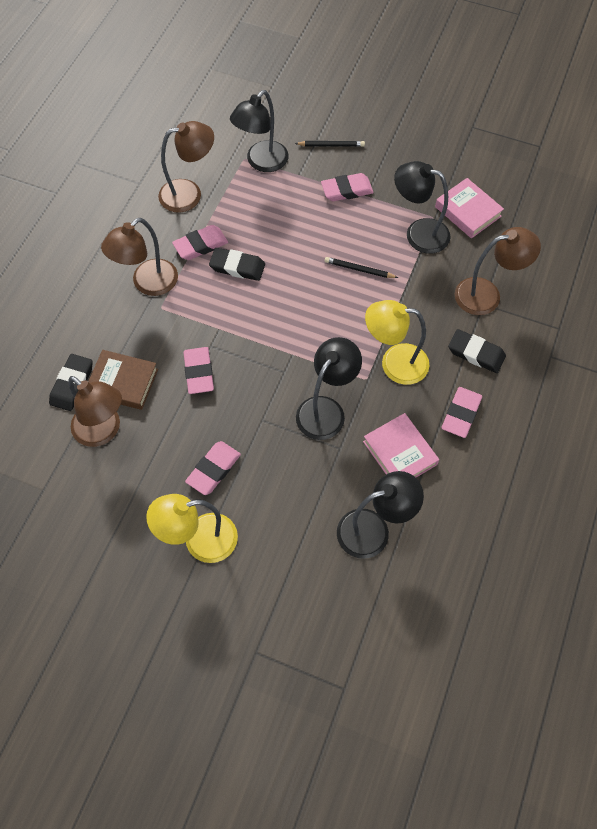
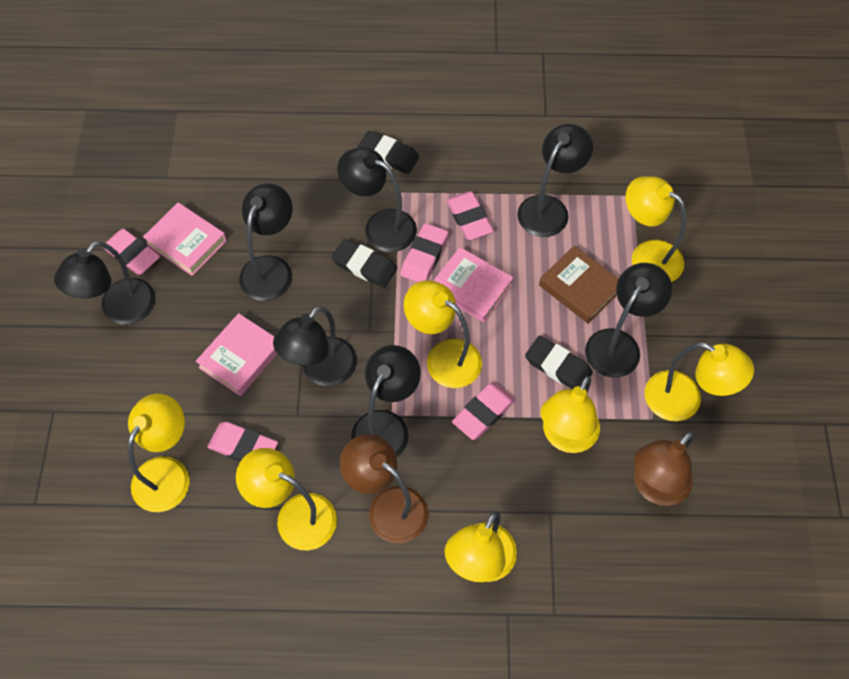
black lamp: 4 -> 7
black pencil: 2 -> 0
brown lamp: 4 -> 2
pink book: 2 -> 3
yellow lamp: 2 -> 7

